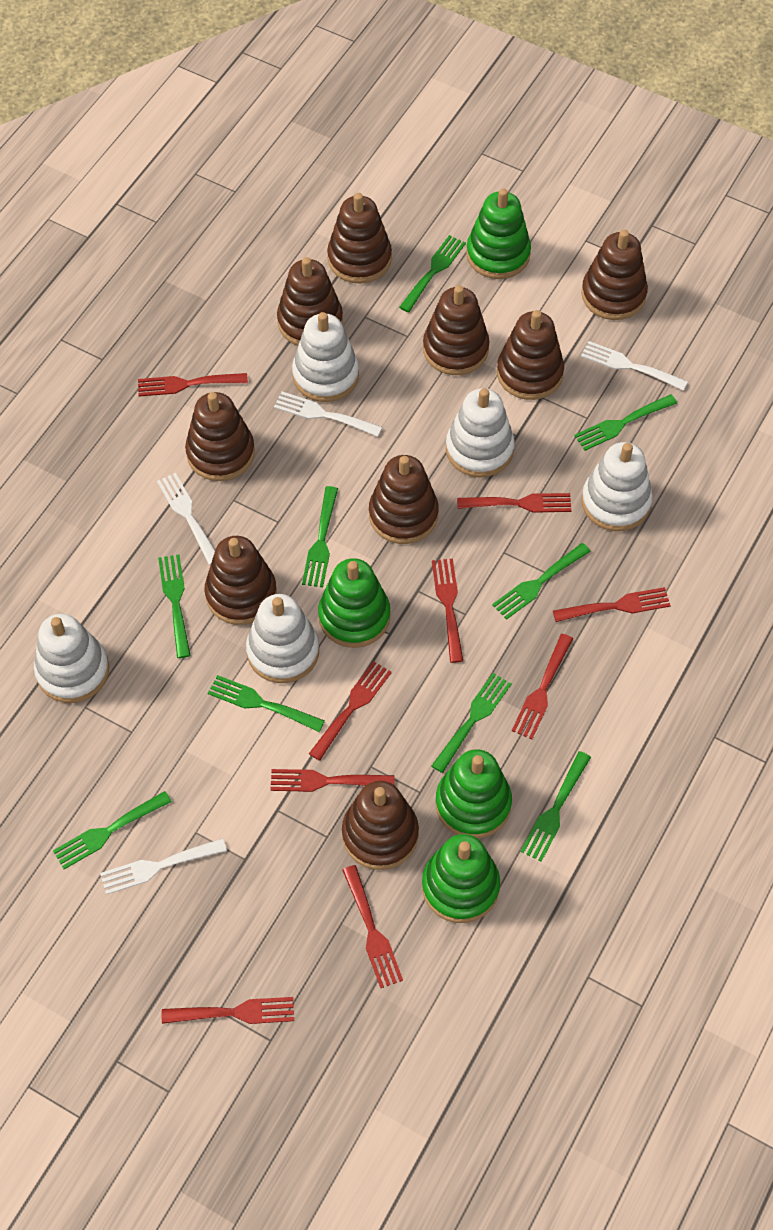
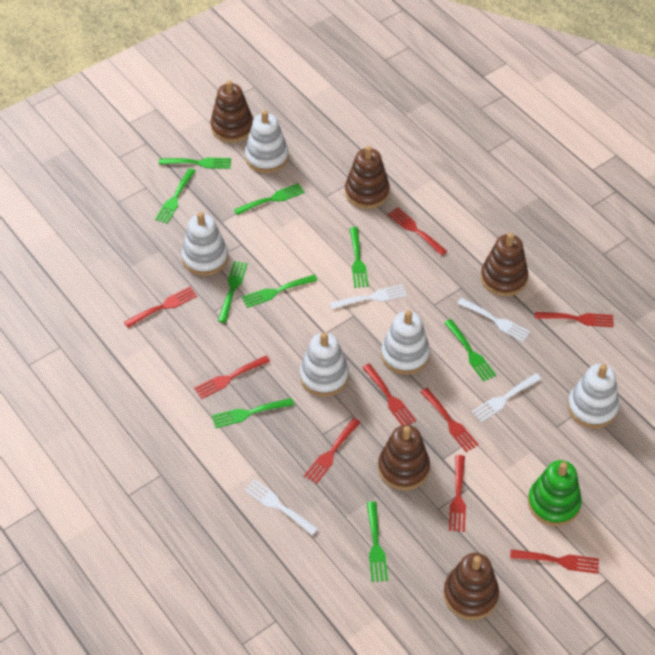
brown stacking toy: 9 -> 5
green stacking toy: 4 -> 1

